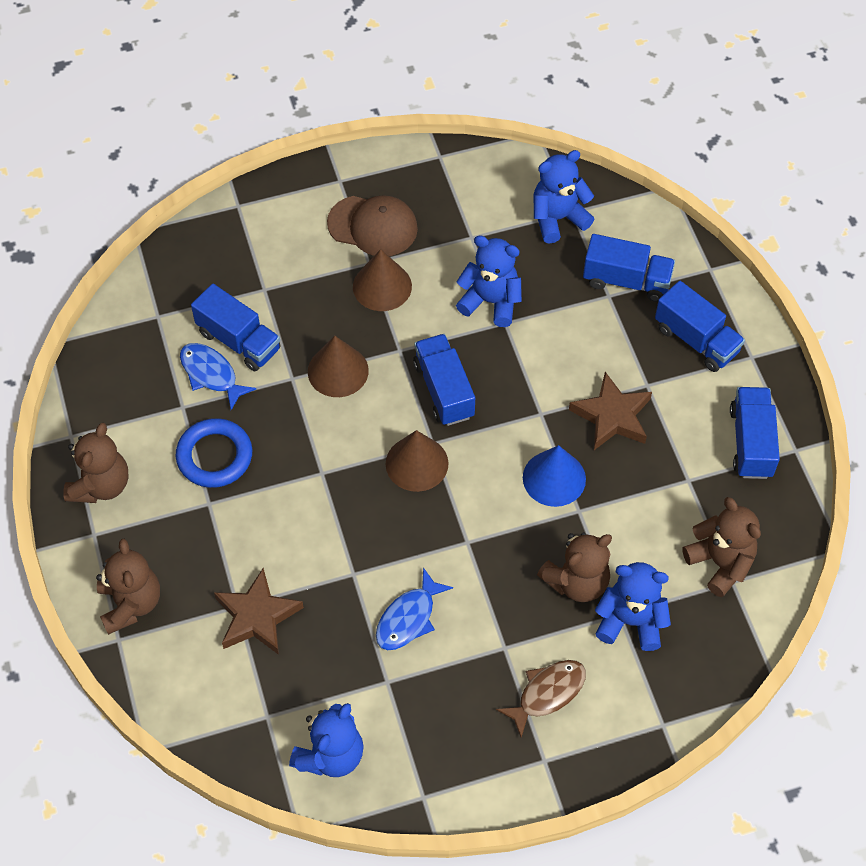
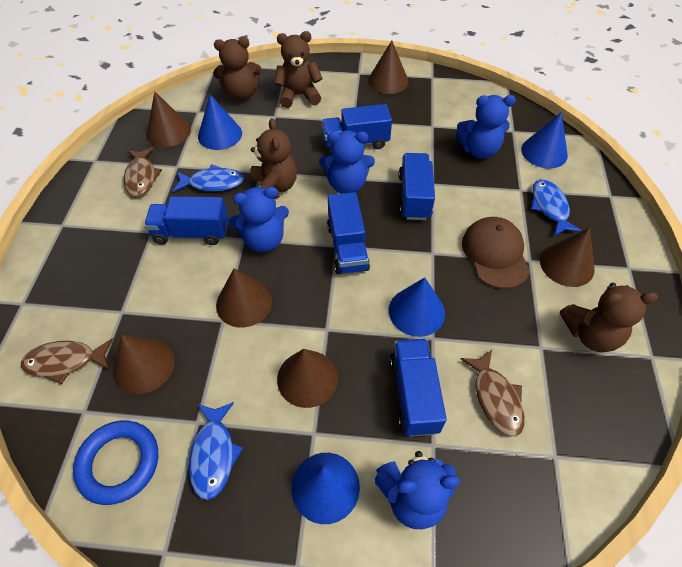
blue cone: 1 -> 4
blue fish: 2 -> 3
brown cone: 3 -> 6
brown fish: 1 -> 3
brown star: 2 -> 0

